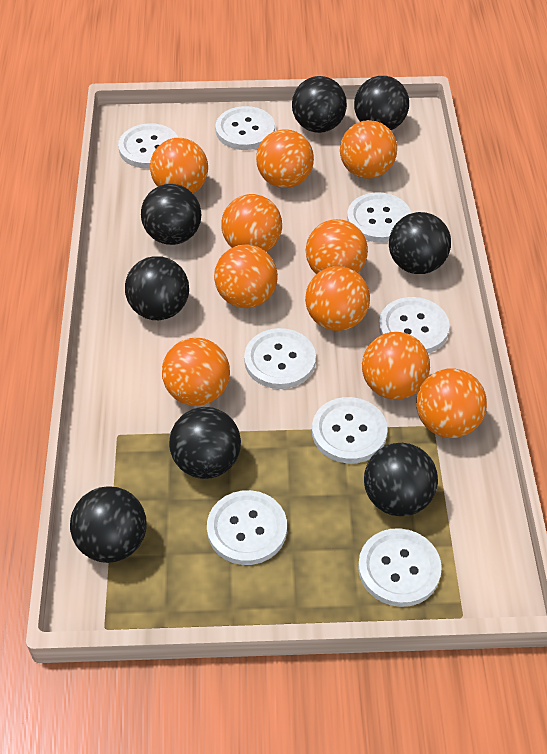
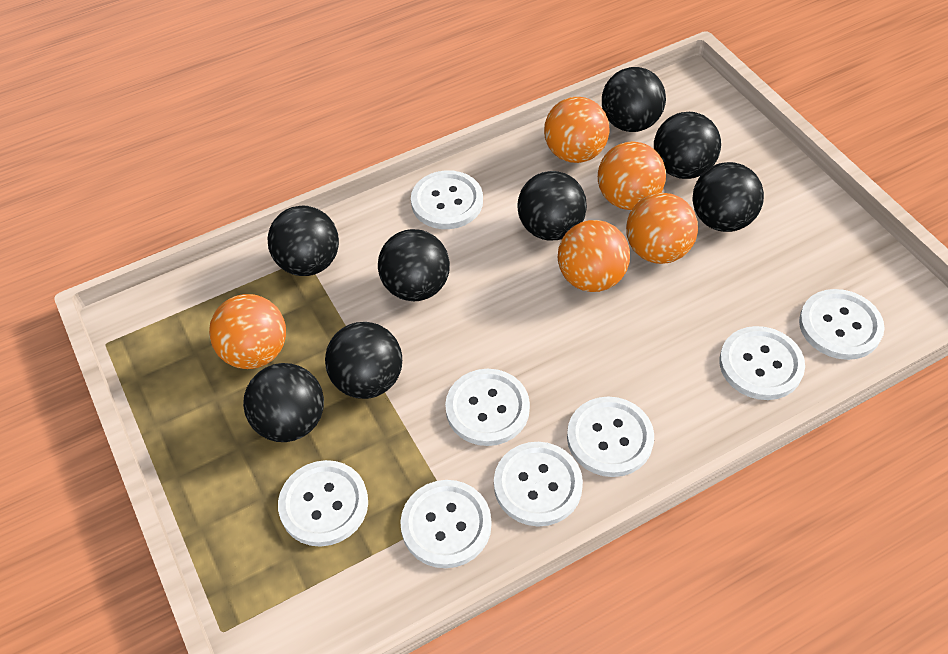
orange ball: 10 -> 5

